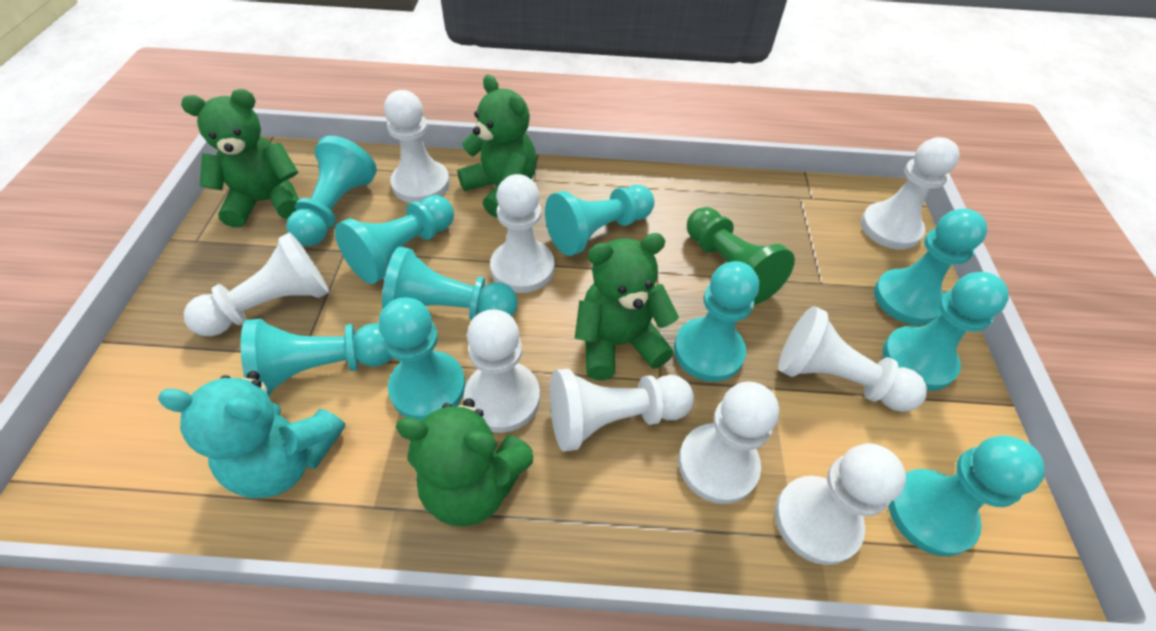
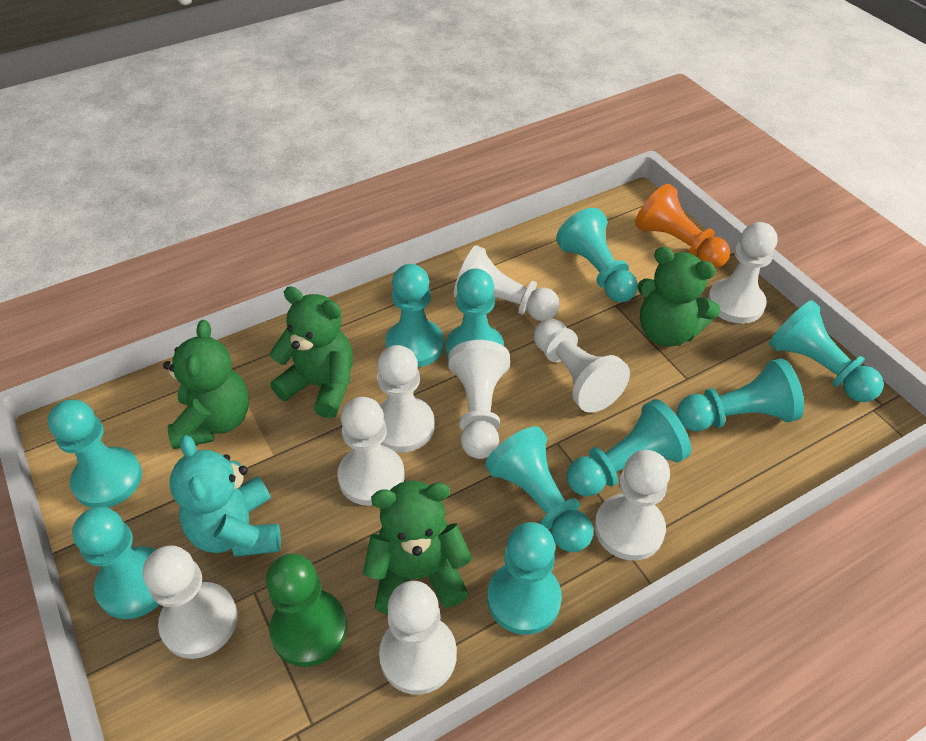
orange pawn: 0 -> 1

